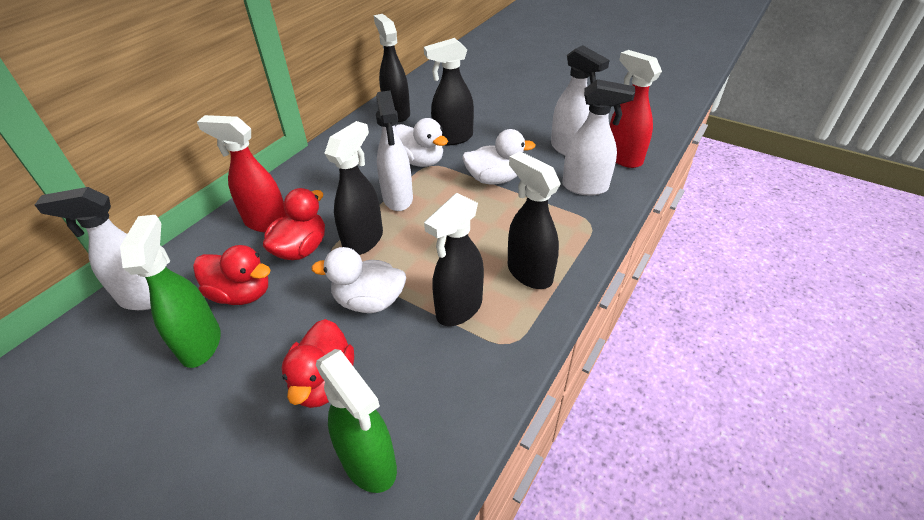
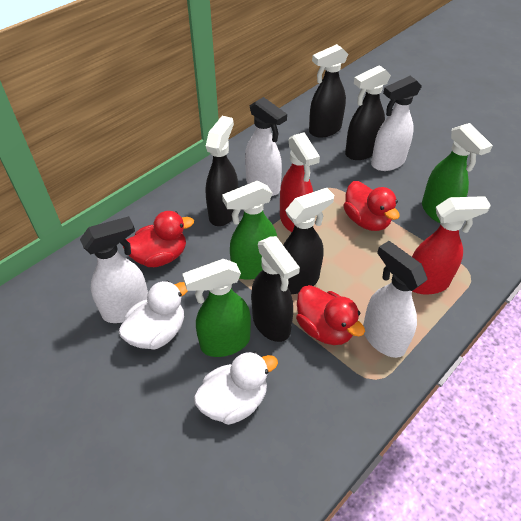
green spray bottle: 2 -> 3
white duck: 3 -> 2

